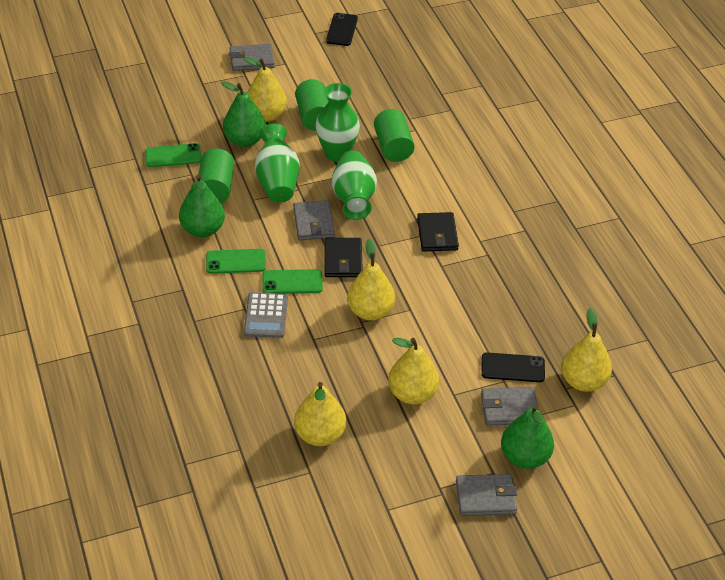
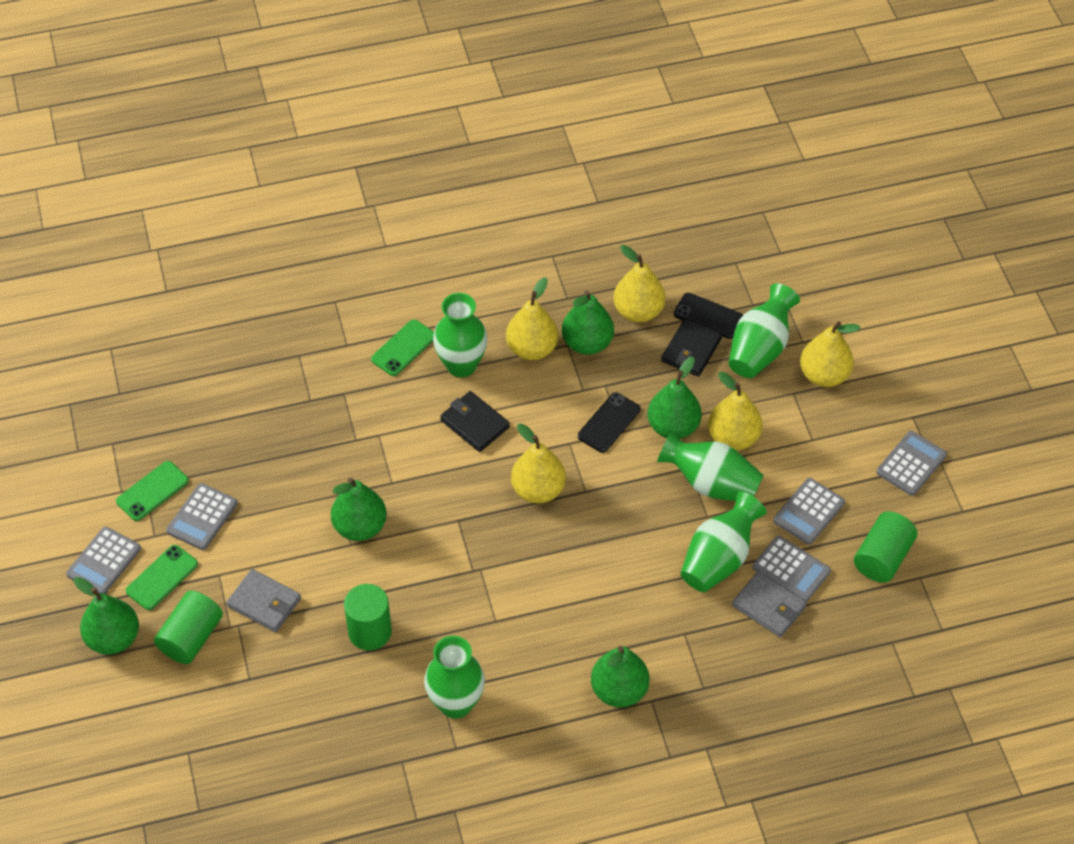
green pear: 3 -> 5
green vase: 3 -> 5
grey calculator: 1 -> 5
grey wallet: 4 -> 2

